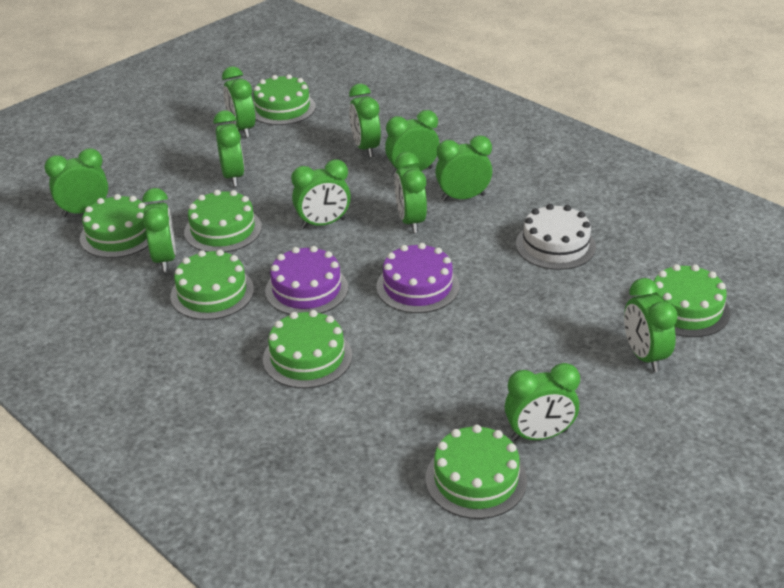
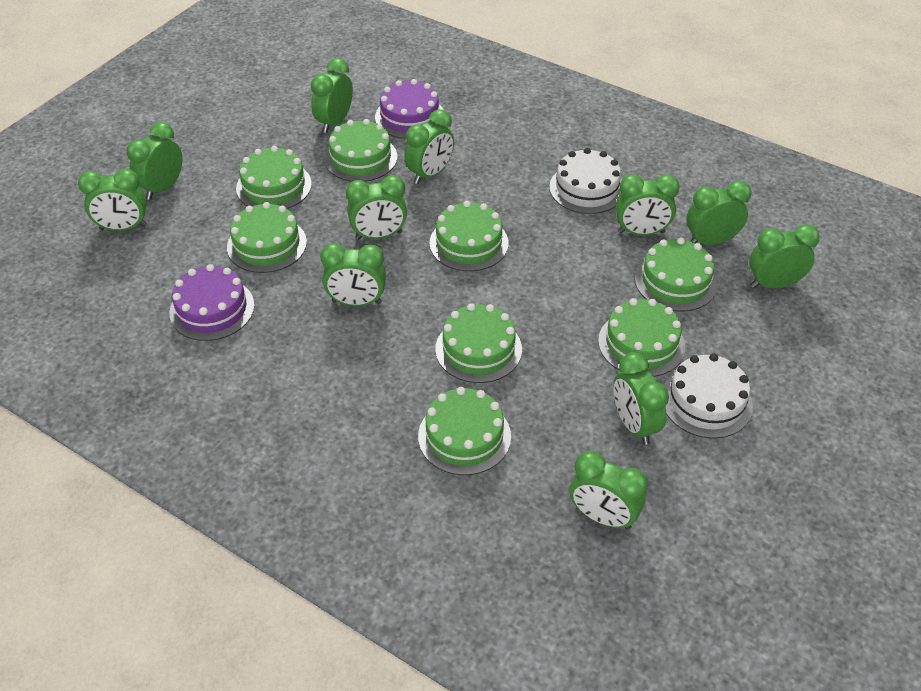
green cake: 7 -> 8
white cake: 1 -> 2

